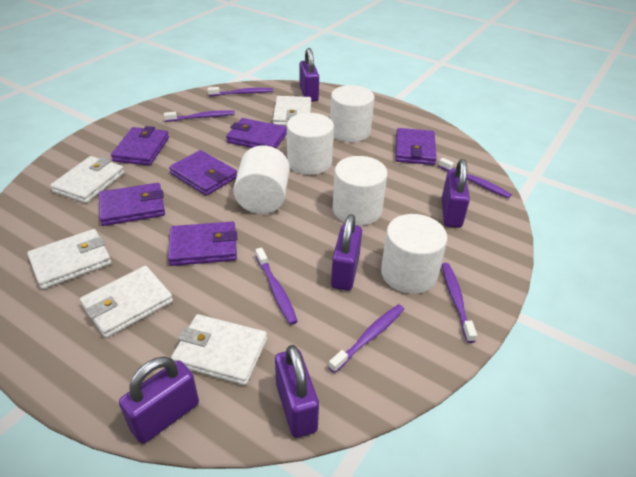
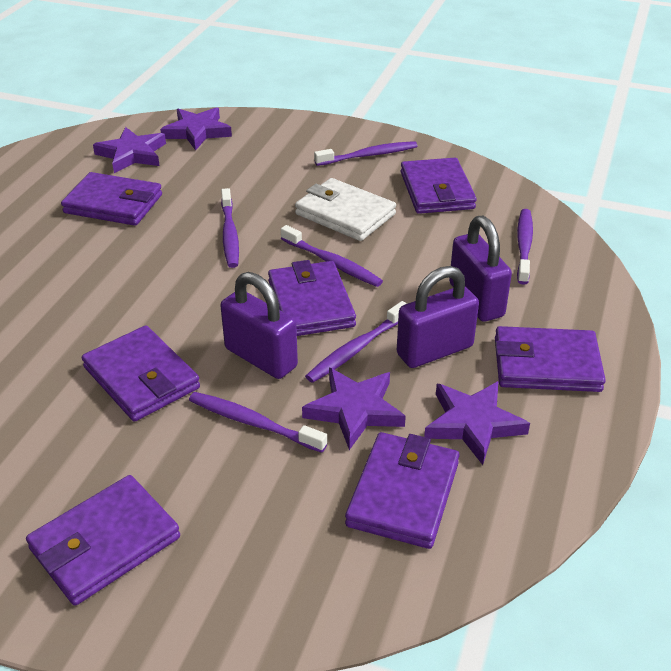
purple padlock: 5 -> 3
purple star: 0 -> 4
purple wallet: 6 -> 7
white cylinder: 5 -> 0
white wallet: 5 -> 1

